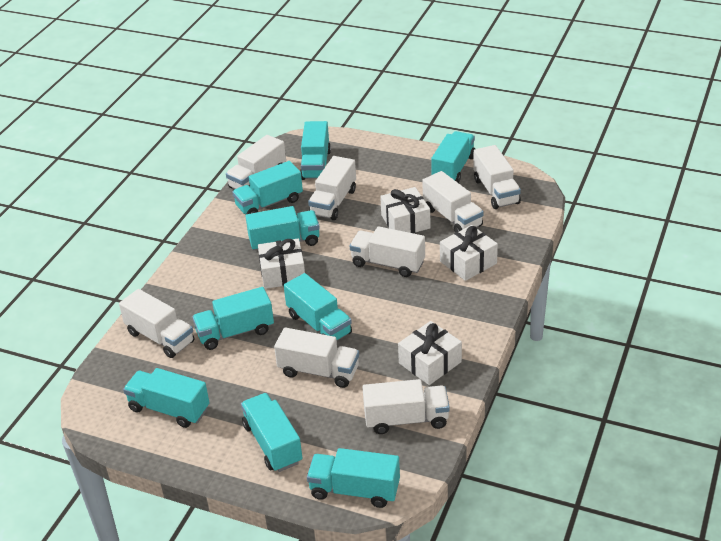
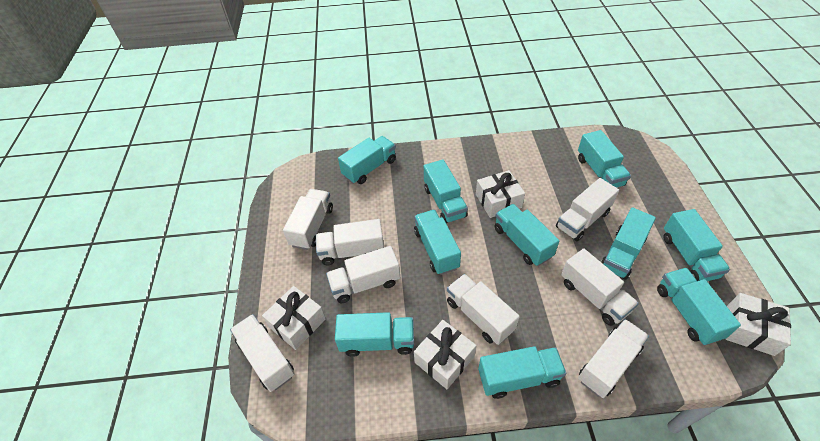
turquoise truck: 9 -> 10

